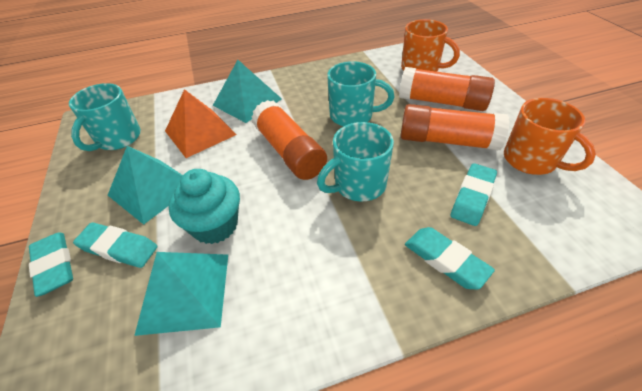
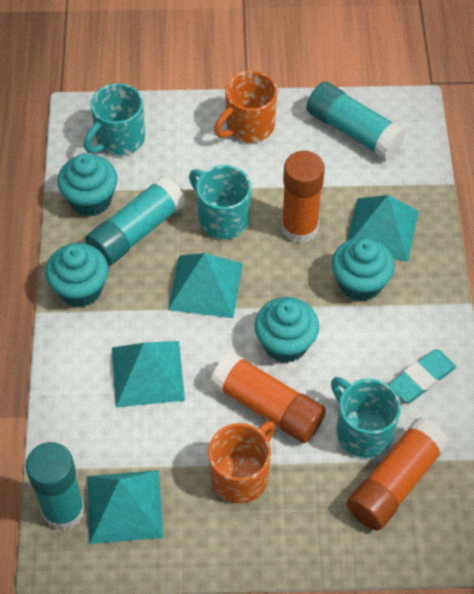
orange pyramid: 1 -> 0
turquoise cupcake: 1 -> 4
turquoise eraser: 4 -> 1
turquoise glue stick: 0 -> 3
turquoise pyramid: 3 -> 4

